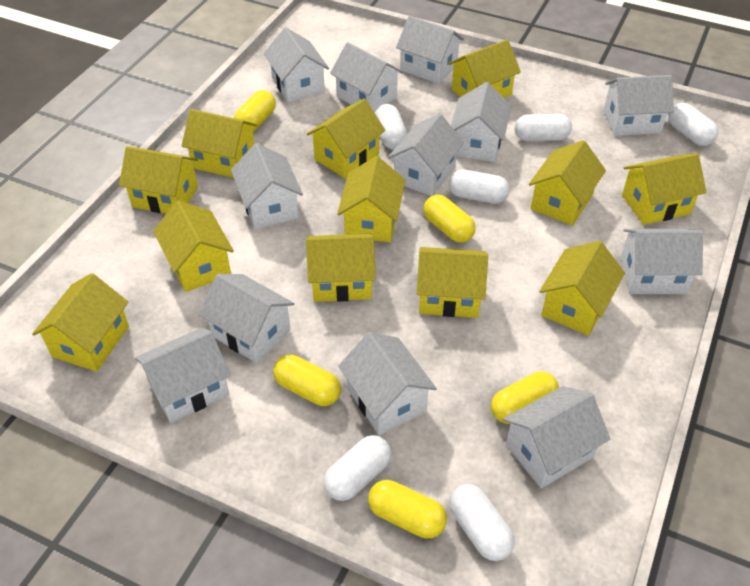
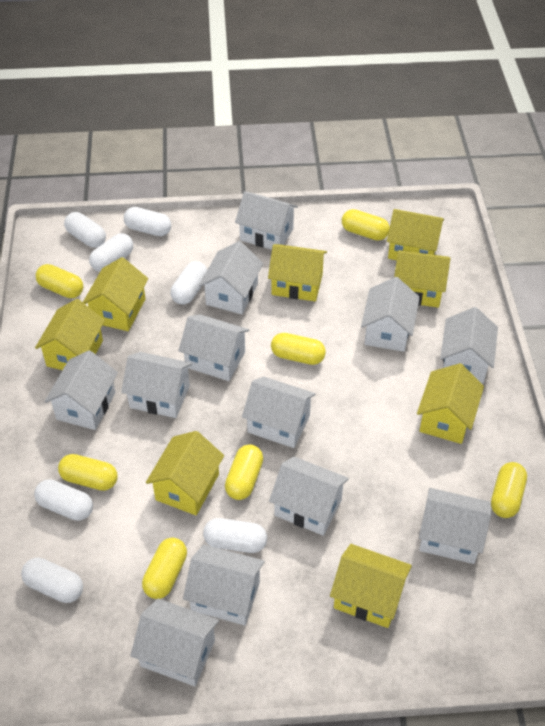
white capsule: 6 -> 7
yellow capsule: 5 -> 7
yellow house: 12 -> 8

